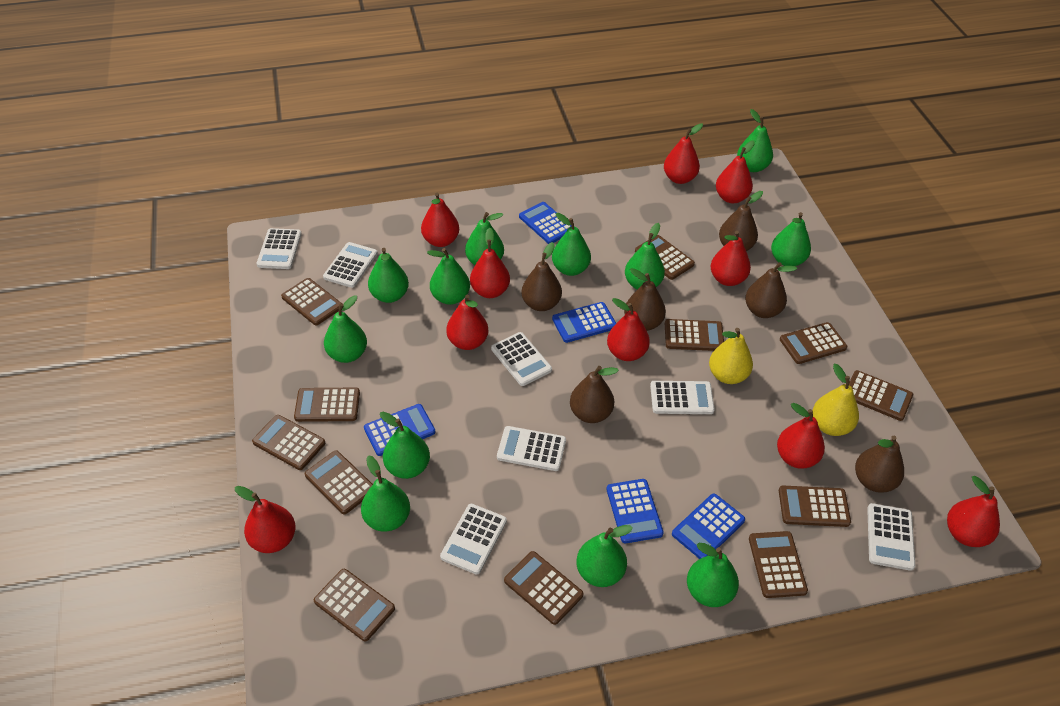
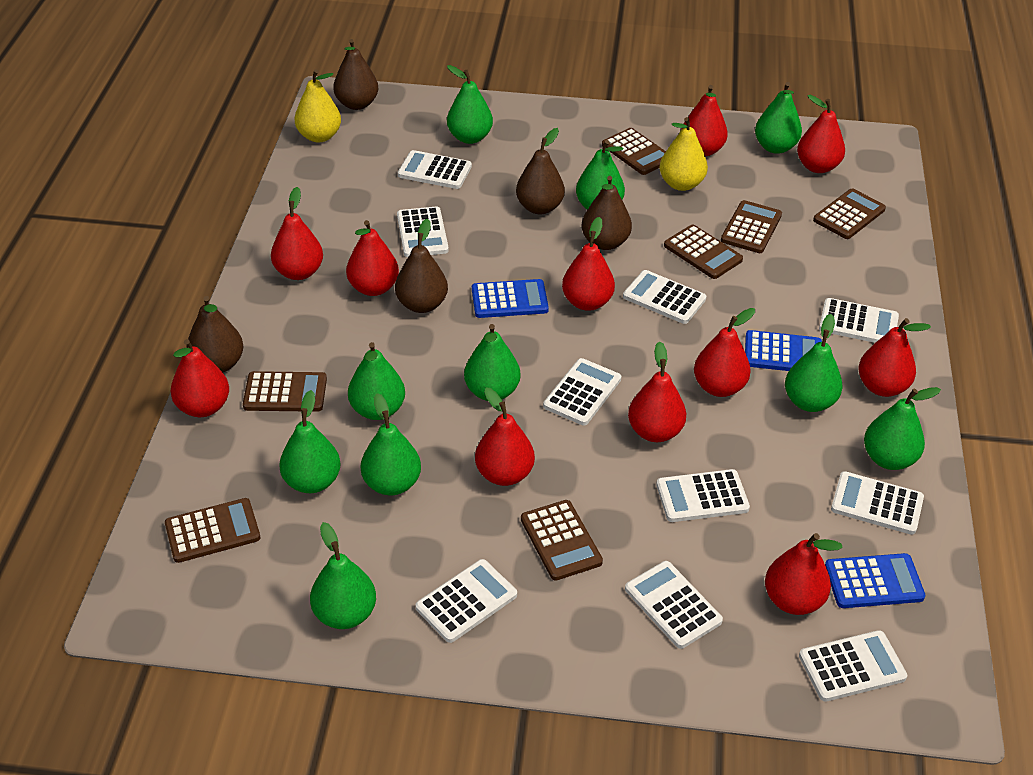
blue calculator: 5 -> 3
brown calculator: 12 -> 7
brown pear: 6 -> 5
green pear: 12 -> 10
red pear: 10 -> 11
white calculator: 7 -> 10

